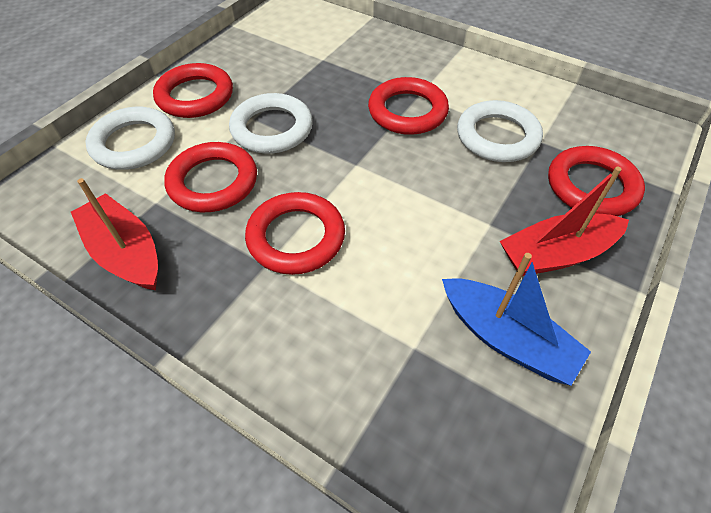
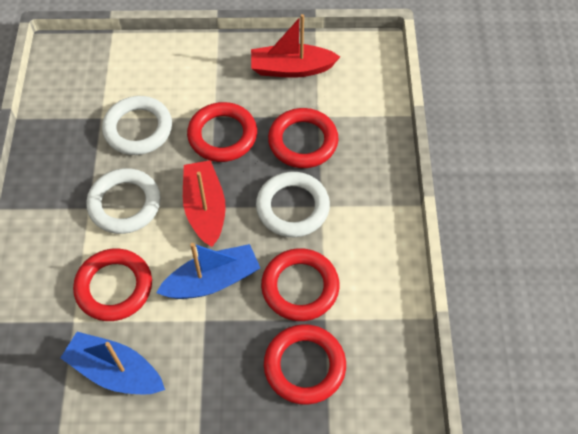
blue boat: 1 -> 2

